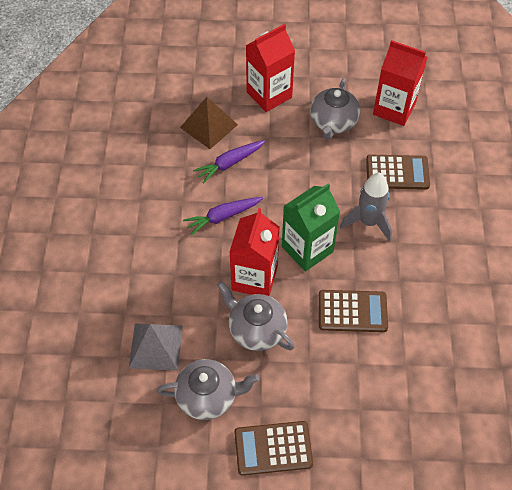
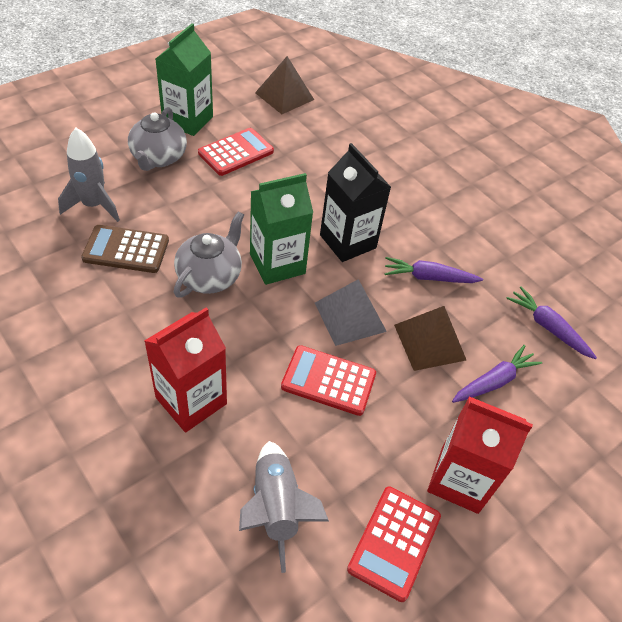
black carton: 0 -> 1
brown calculator: 3 -> 1
brown pyramid: 1 -> 2
green carton: 1 -> 2
grey rocket: 1 -> 2
grey teapot: 3 -> 2
purple carrot: 2 -> 3
red calculator: 0 -> 3
red carton: 3 -> 2

